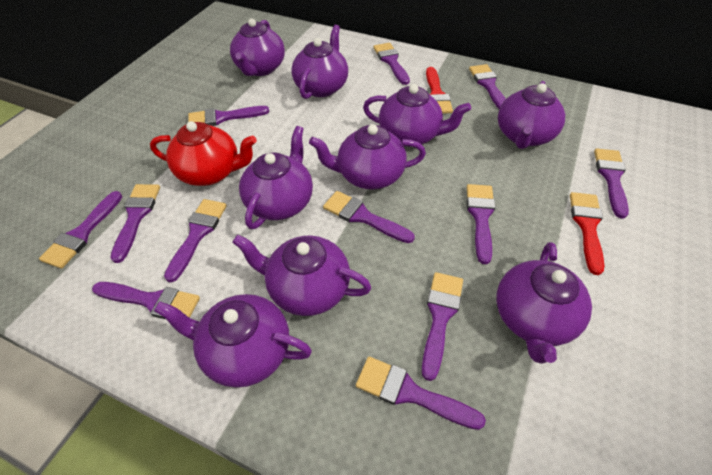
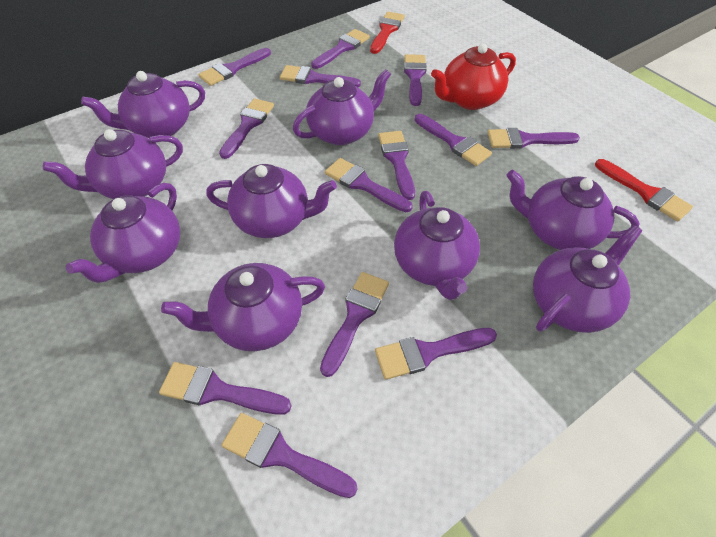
purple brush: 12 -> 13

